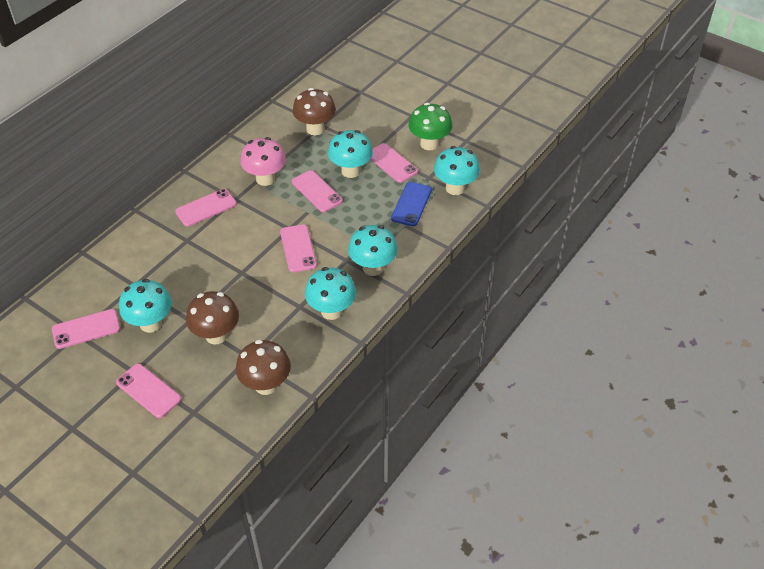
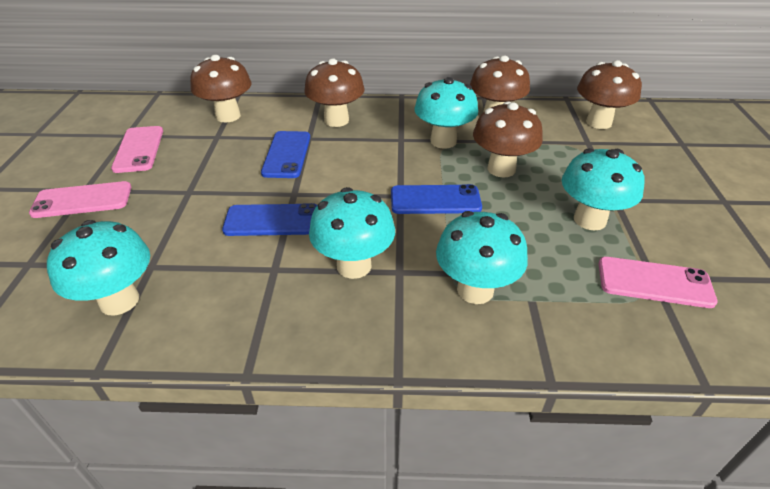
blue phone: 1 -> 3
brown mushroom: 3 -> 5
green mushroom: 1 -> 0
pink mushroom: 1 -> 0
pink phone: 6 -> 3

